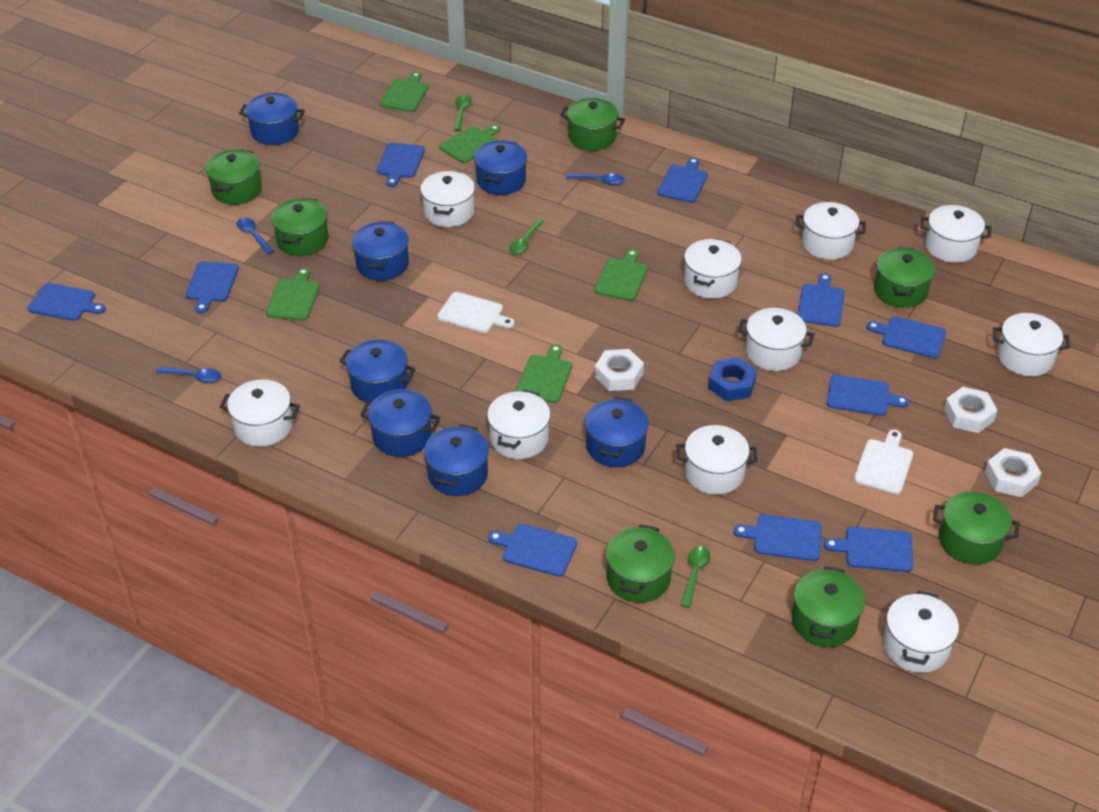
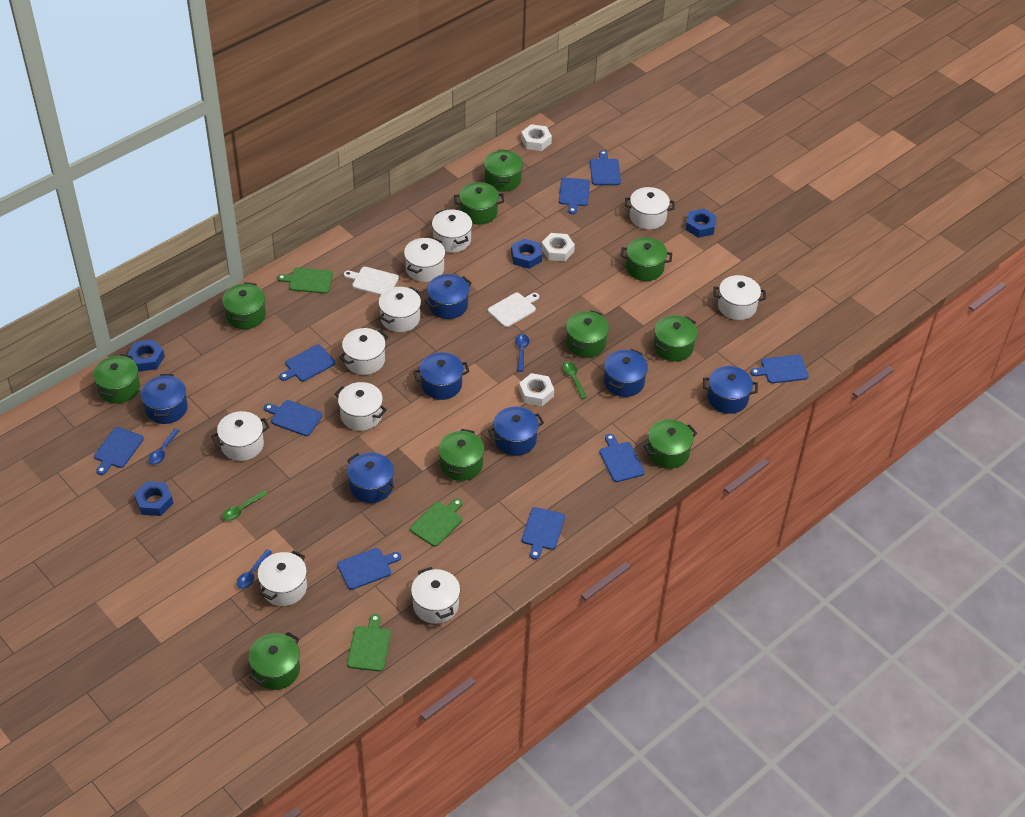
blue cutting board: 10 -> 9
blue nut: 1 -> 4
green cutting board: 5 -> 3
green pot: 7 -> 10
green spoon: 3 -> 2

